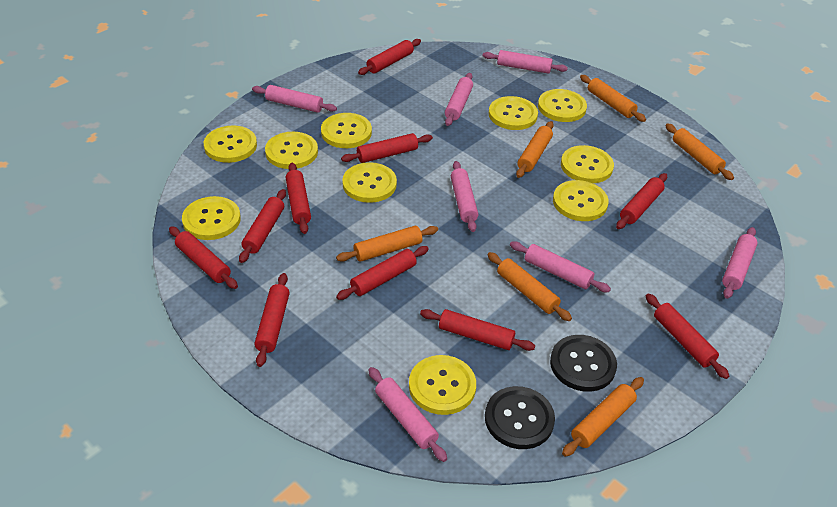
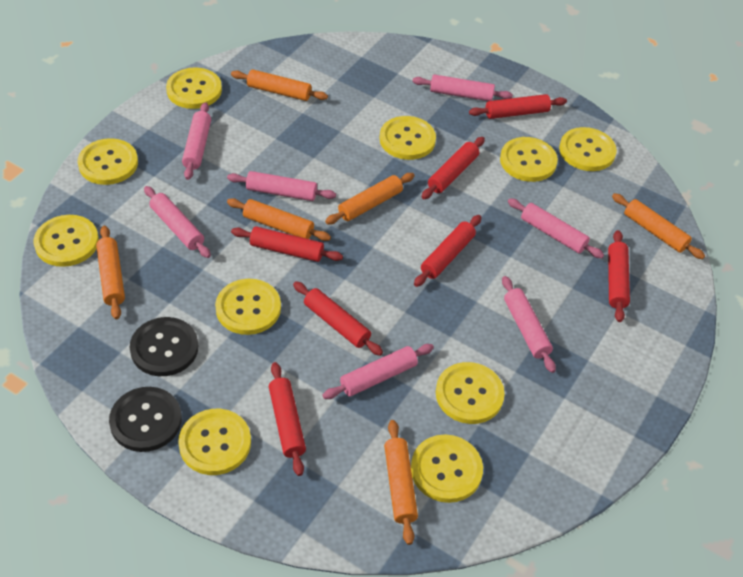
red rolling pin: 10 -> 7

